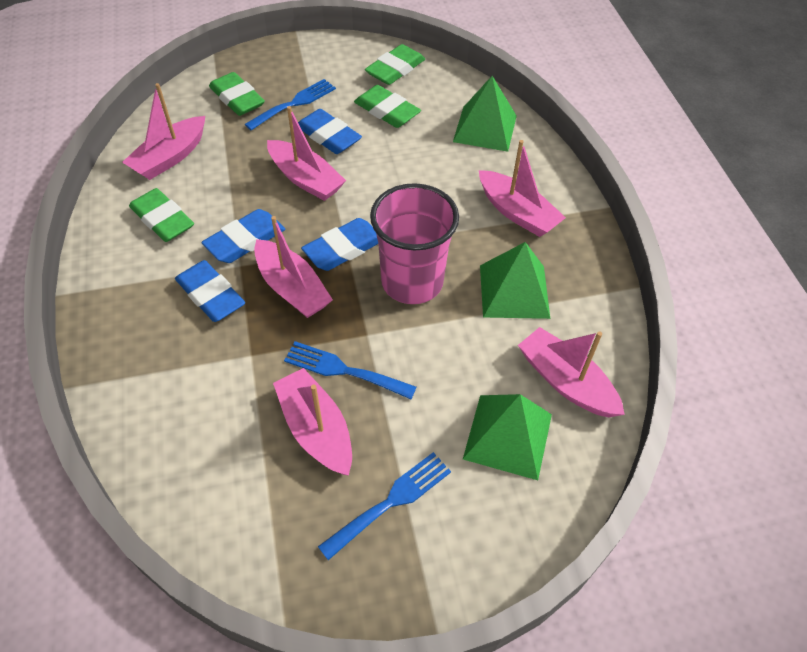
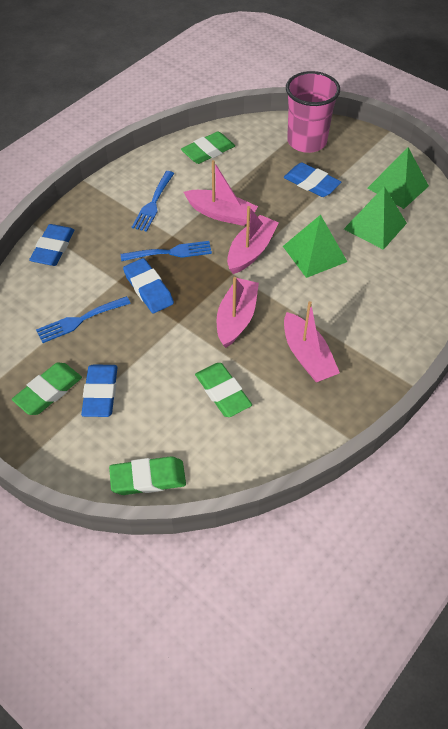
pink boat: 6 -> 4

